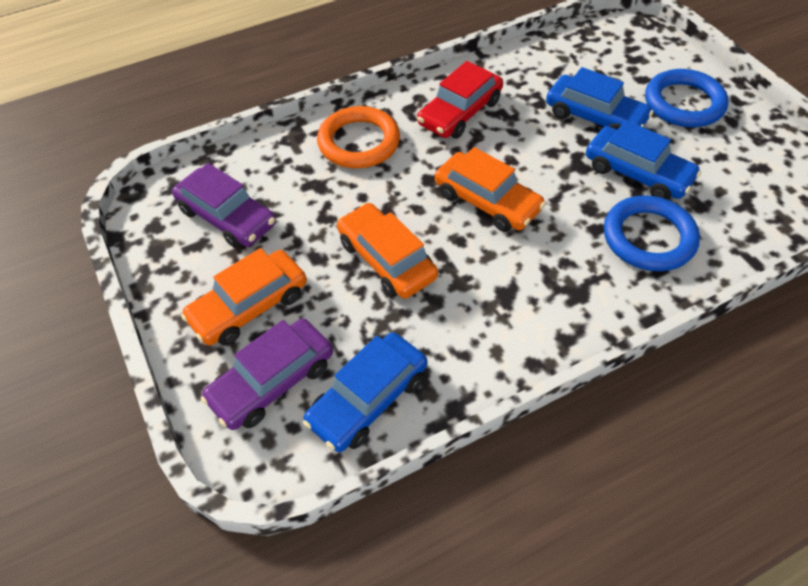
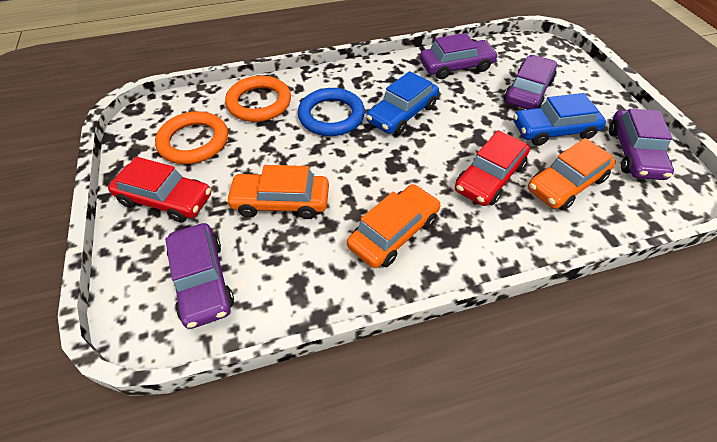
blue car: 3 -> 2
blue ring: 2 -> 1
orange ring: 1 -> 2
purple car: 2 -> 4
red car: 1 -> 2

